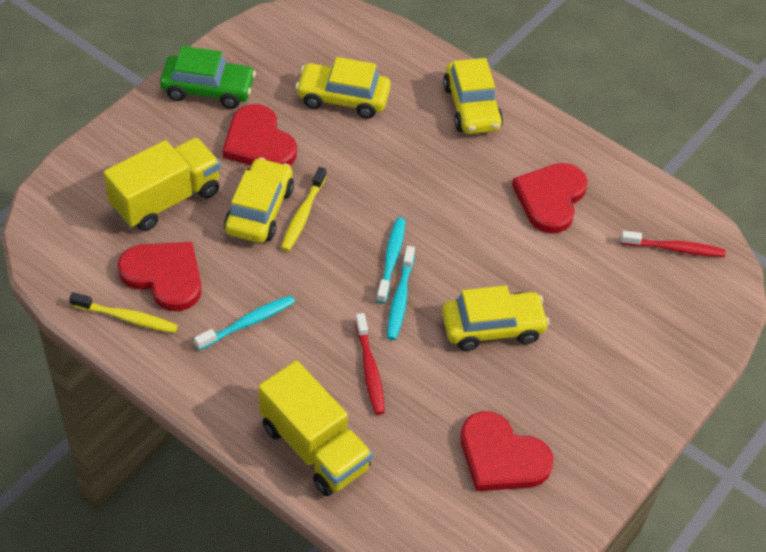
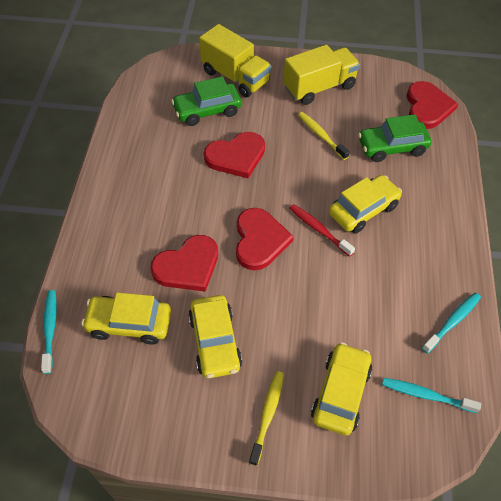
green car: 1 -> 2
red toothbrush: 2 -> 1

